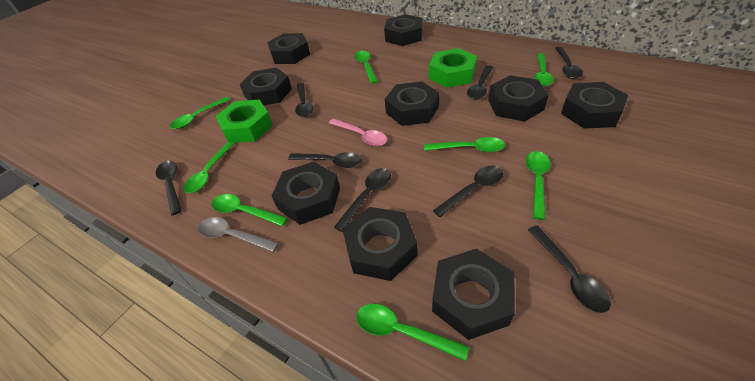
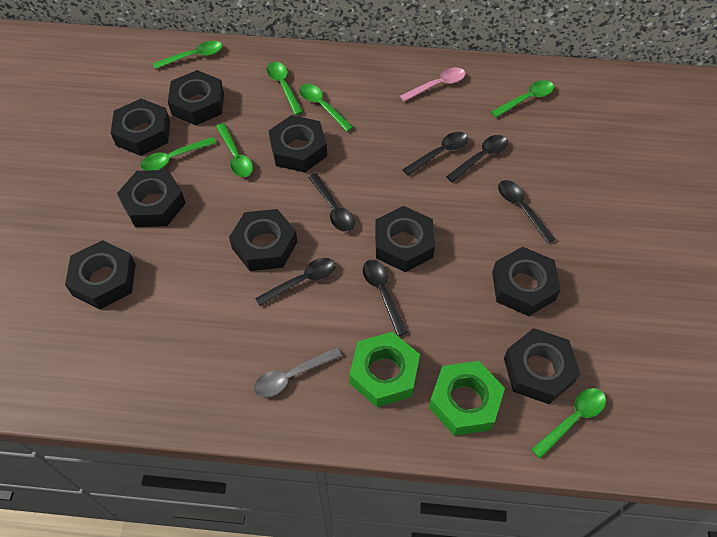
black spoon: 8 -> 6
green spoon: 8 -> 7

